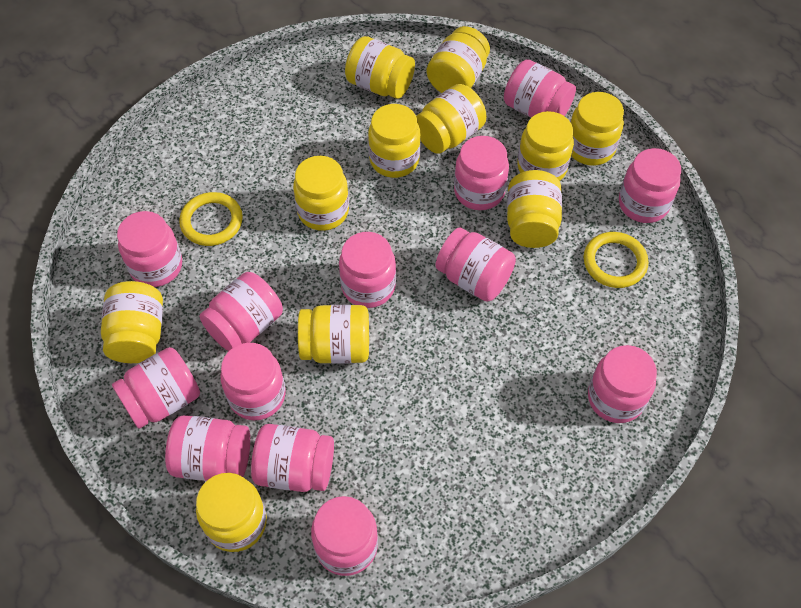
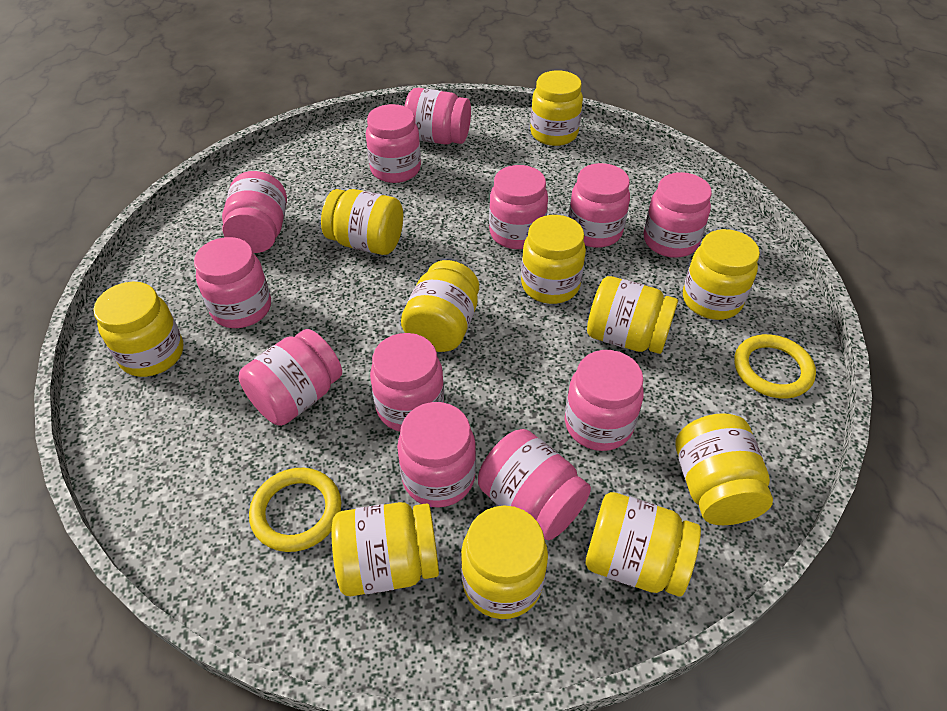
pink jar: 13 -> 12

